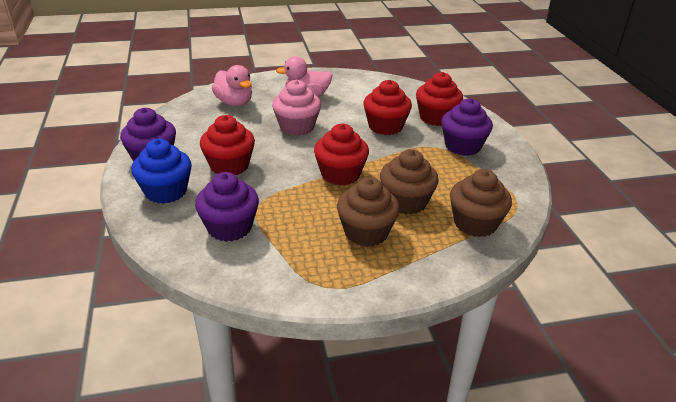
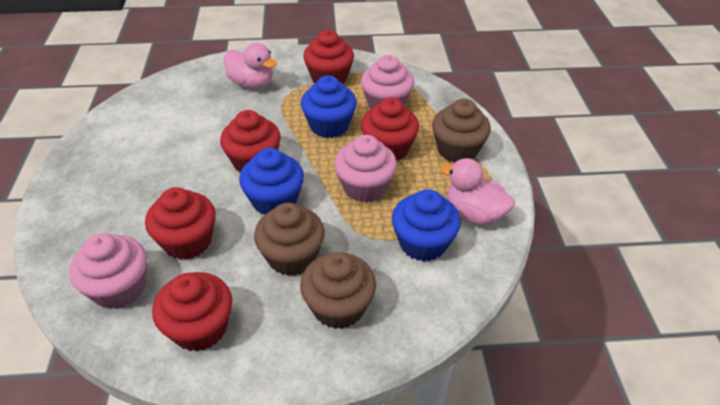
blue cupcake: 1 -> 3
pink cupcake: 1 -> 3
purple cupcake: 3 -> 0
red cupcake: 4 -> 5

